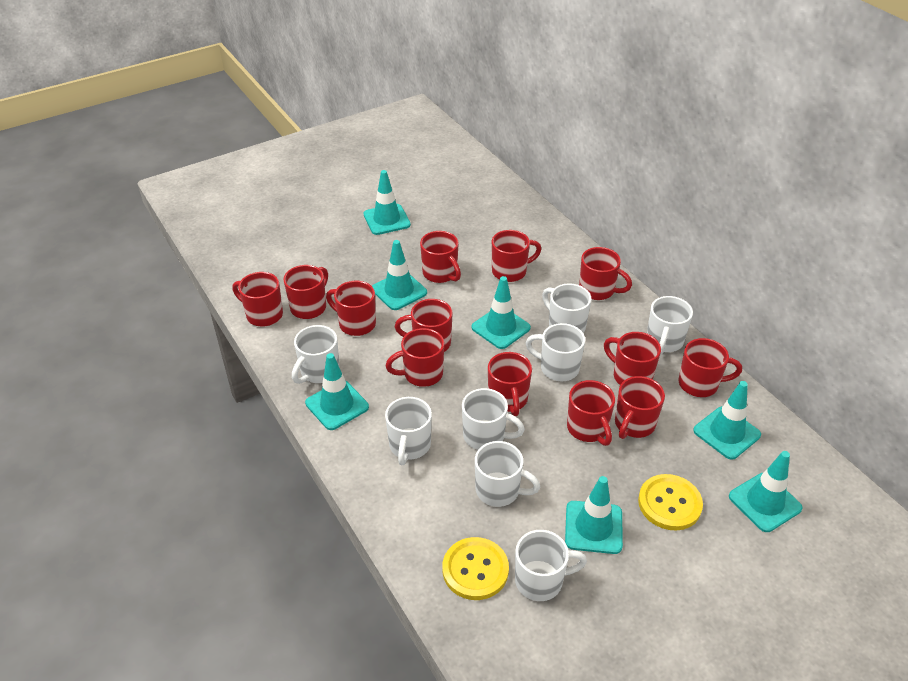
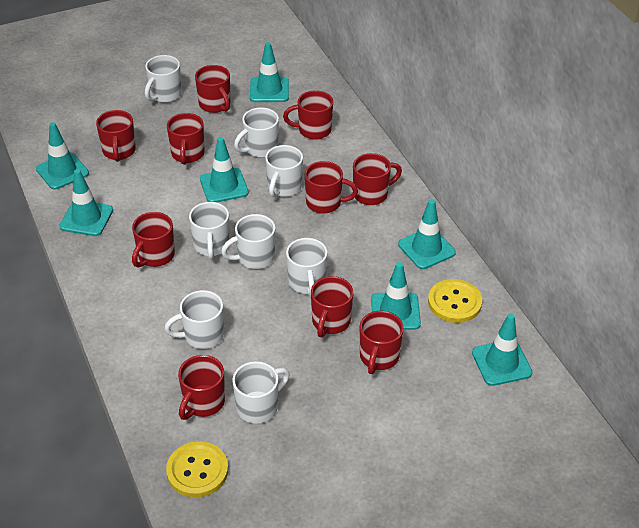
red mug: 13 -> 10

